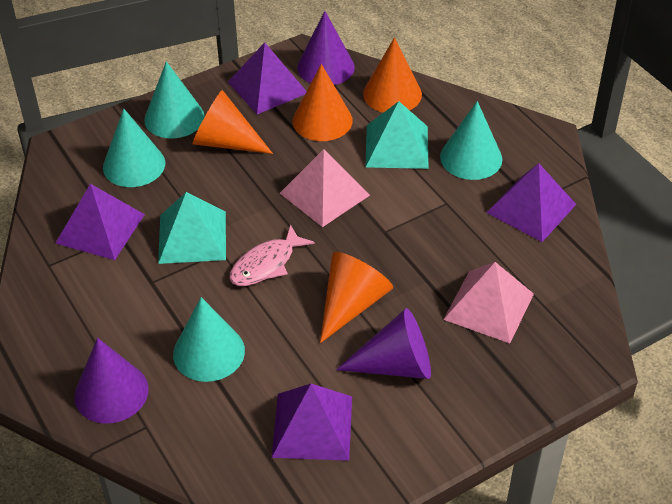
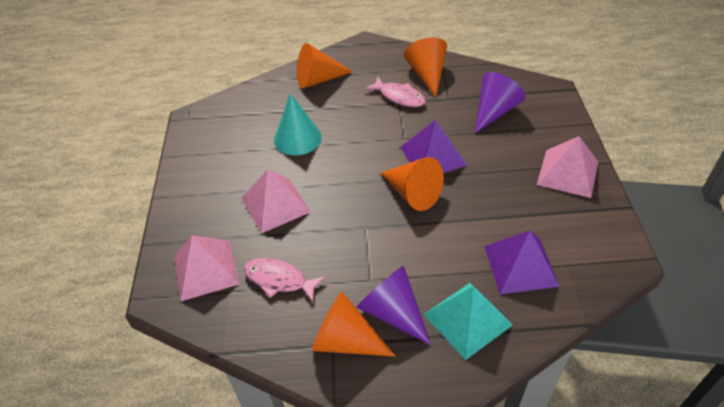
pink fish: 1 -> 2
pink pyramid: 2 -> 3
purple cone: 3 -> 2
purple pyramid: 4 -> 2
turquoise cone: 4 -> 1
turquoise pyramid: 2 -> 1

